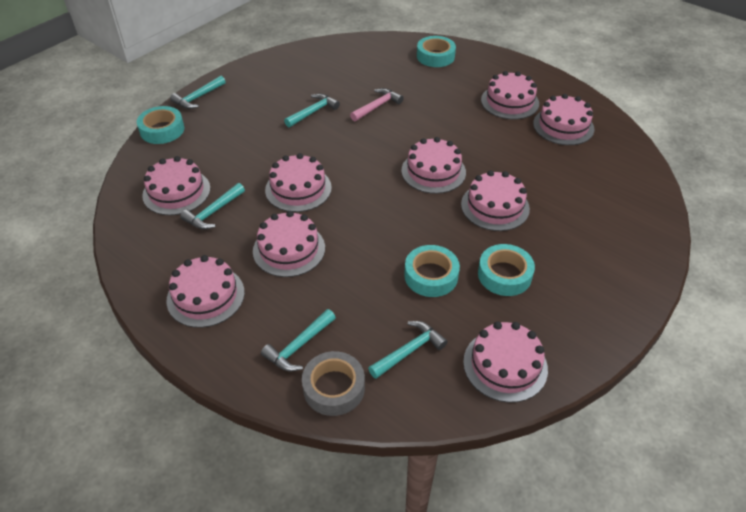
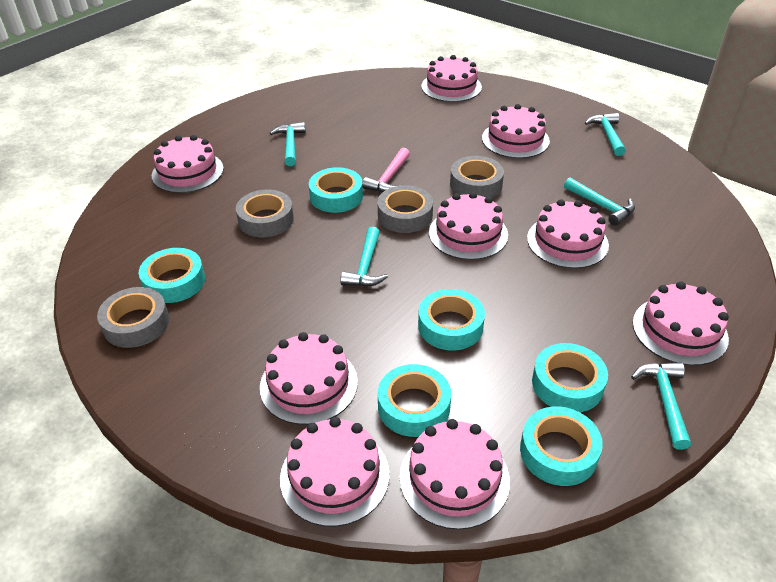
grey tape: 1 -> 4
turquoise tape: 4 -> 6

